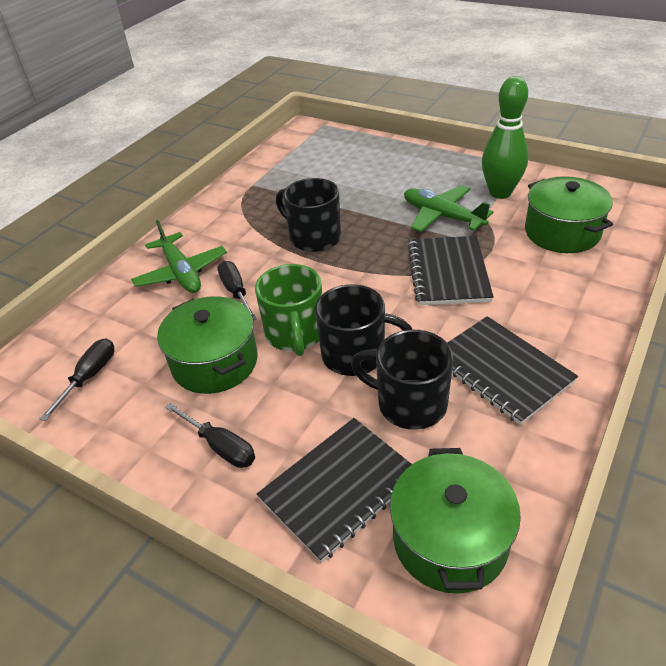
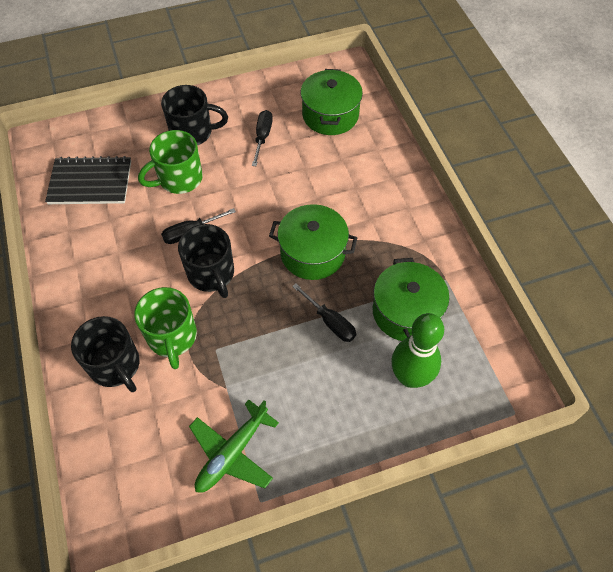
black notebook: 3 -> 1
green mug: 1 -> 2
green plane: 2 -> 1

